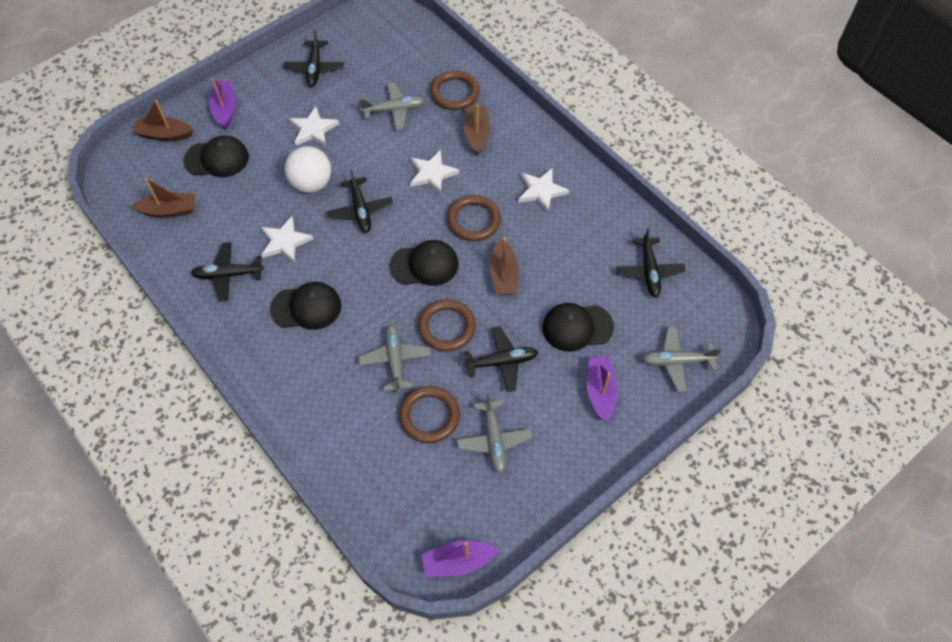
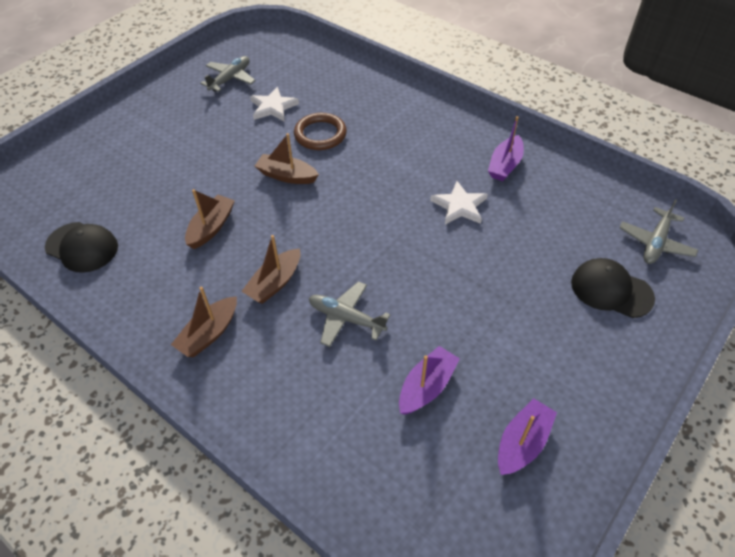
black cap: 4 -> 2
black plane: 5 -> 0
brown ring: 4 -> 1
grey plane: 4 -> 3
white ball: 1 -> 0
white star: 4 -> 2

